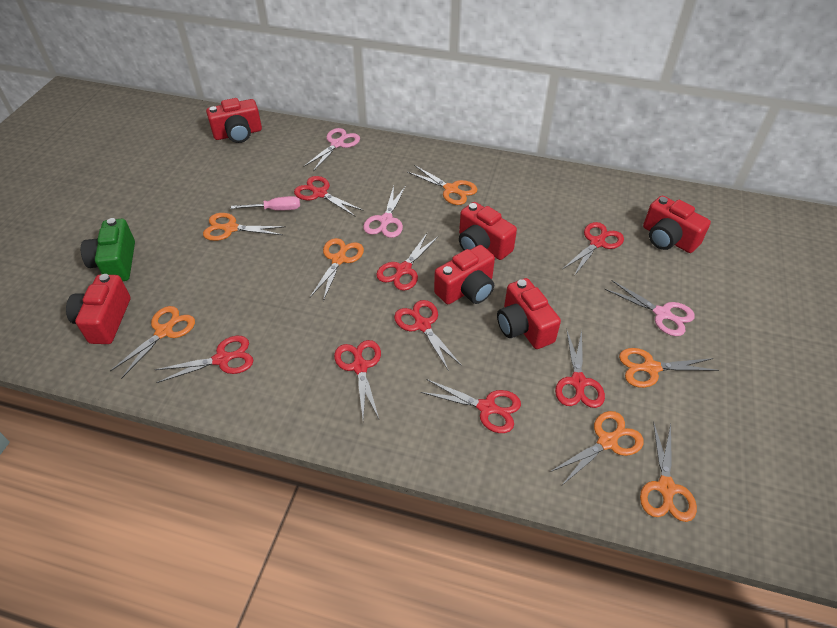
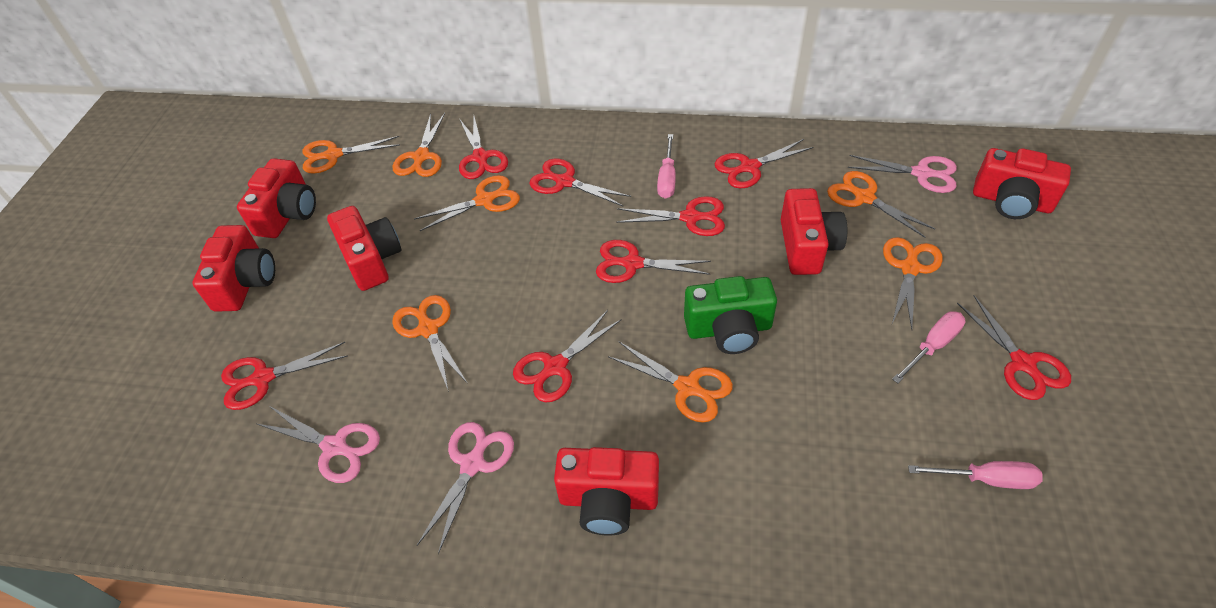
pink screwdriver: 1 -> 3

